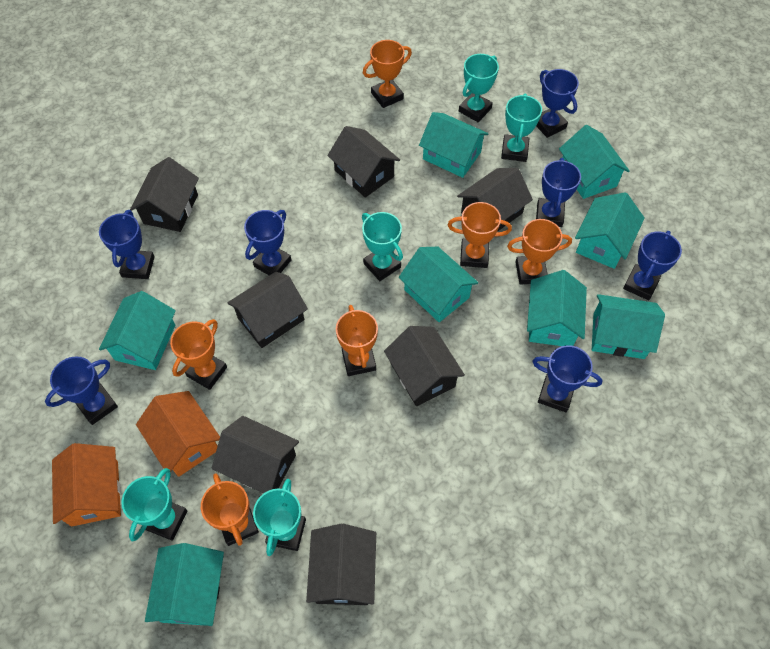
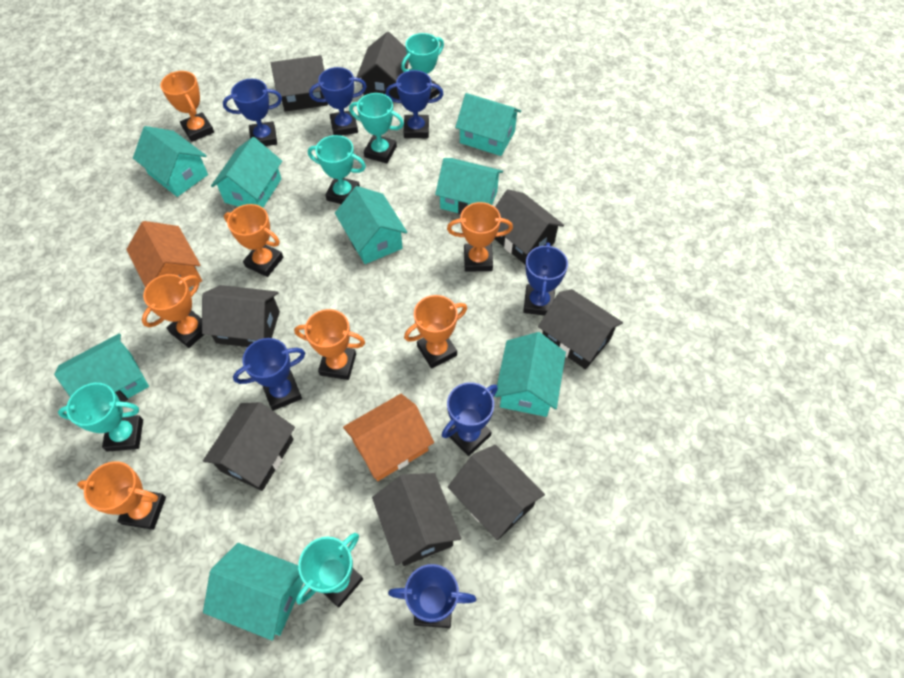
black house: 7 -> 8
orange trophy: 6 -> 7

